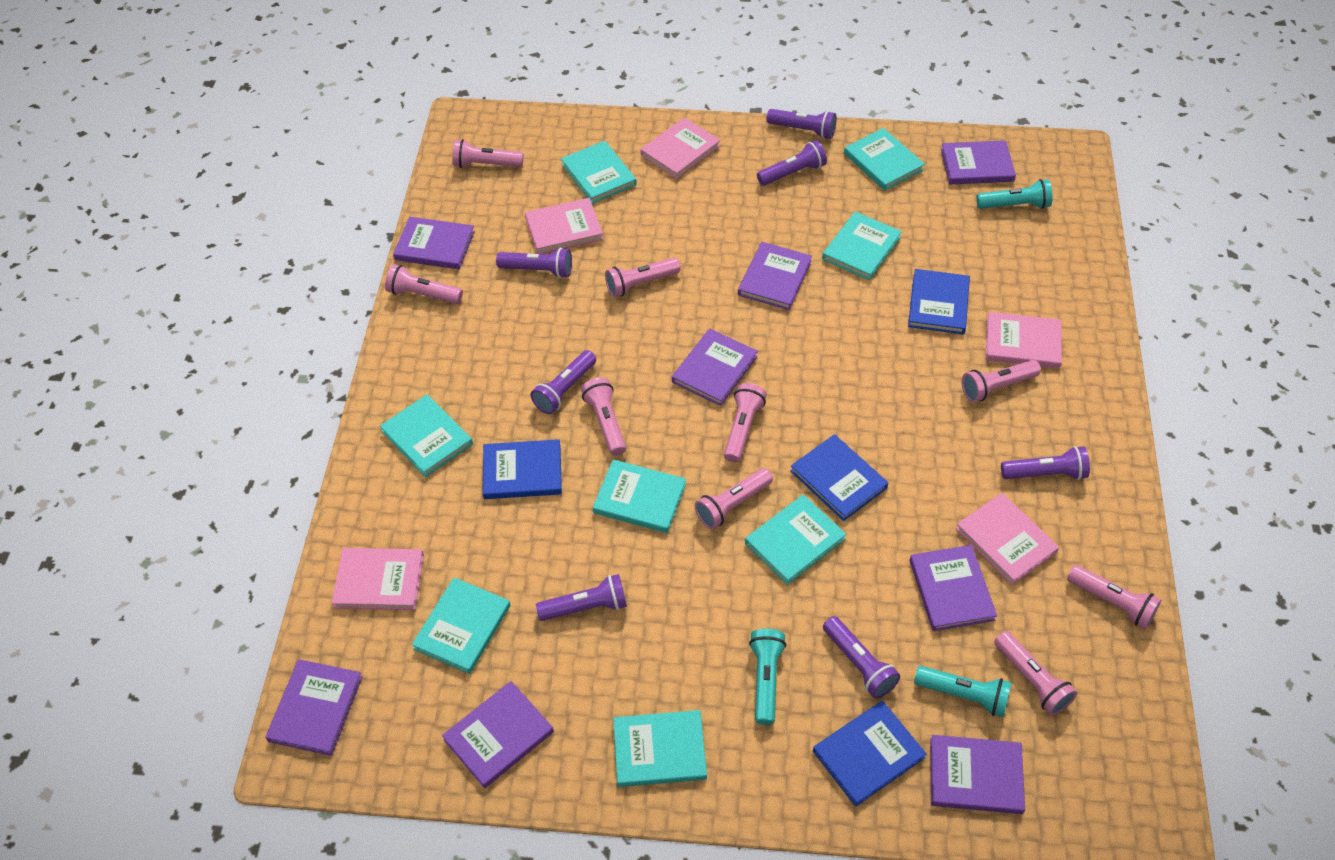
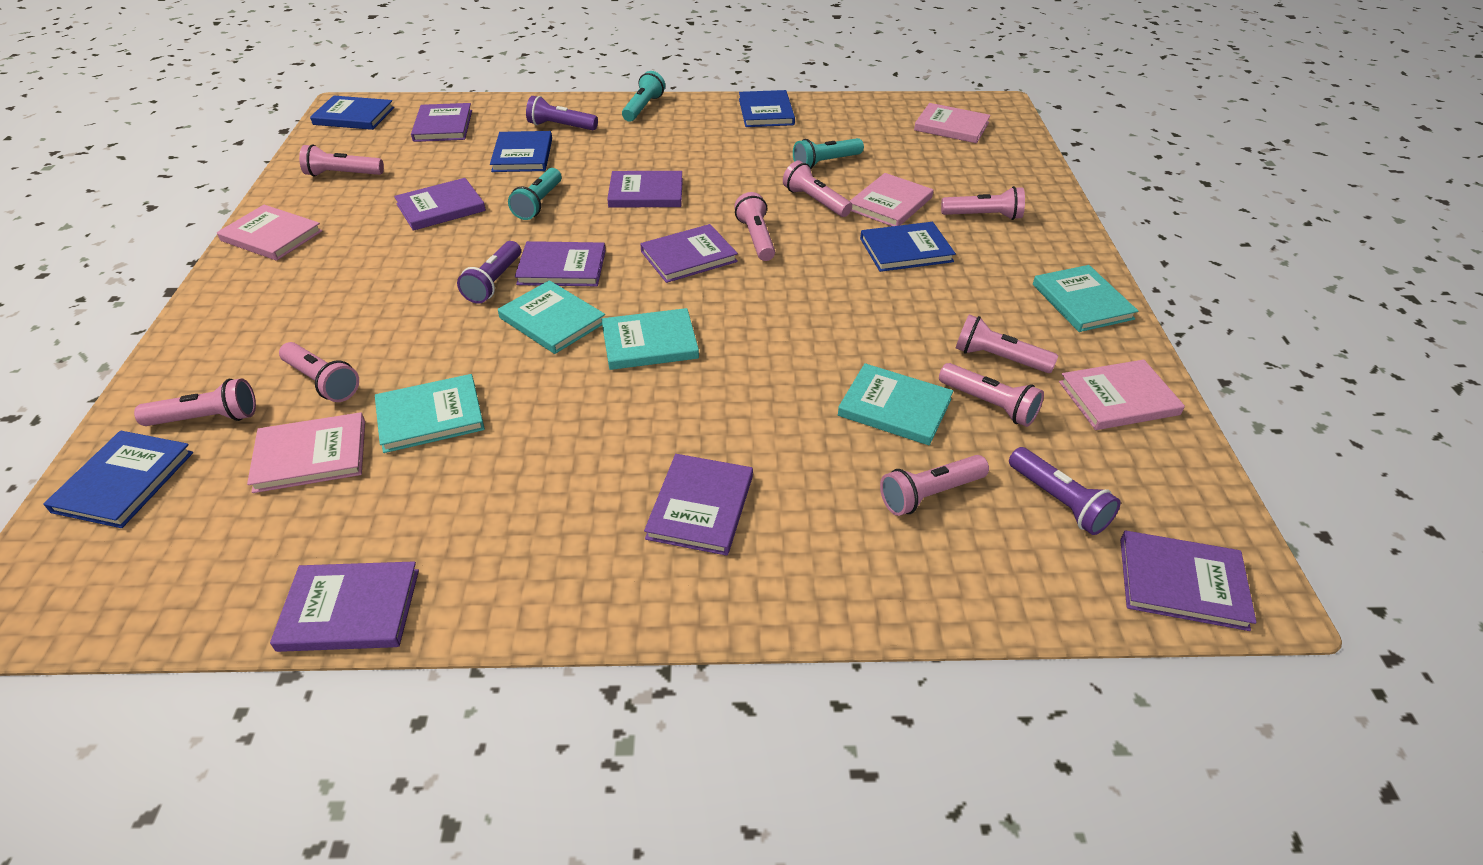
blue book: 4 -> 5
purple flashlight: 7 -> 3
turquoise book: 8 -> 5

